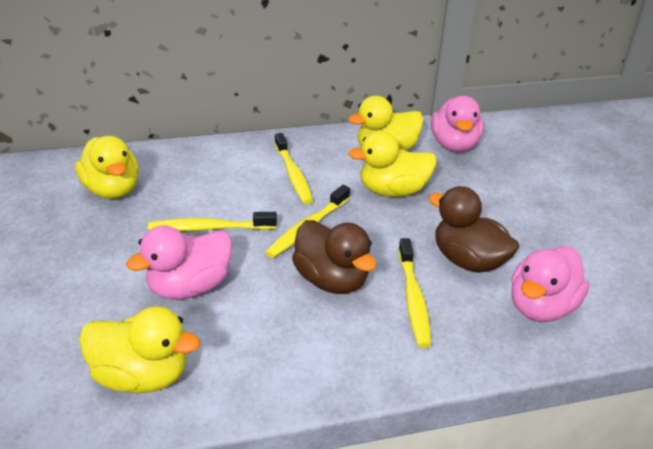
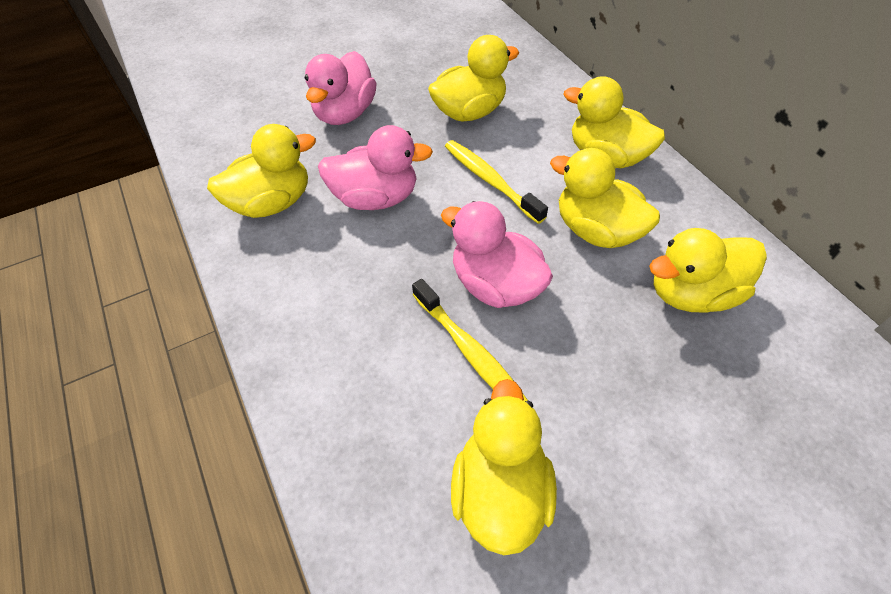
brown duck: 2 -> 0
yellow duck: 4 -> 6
yellow toothbrush: 4 -> 2

